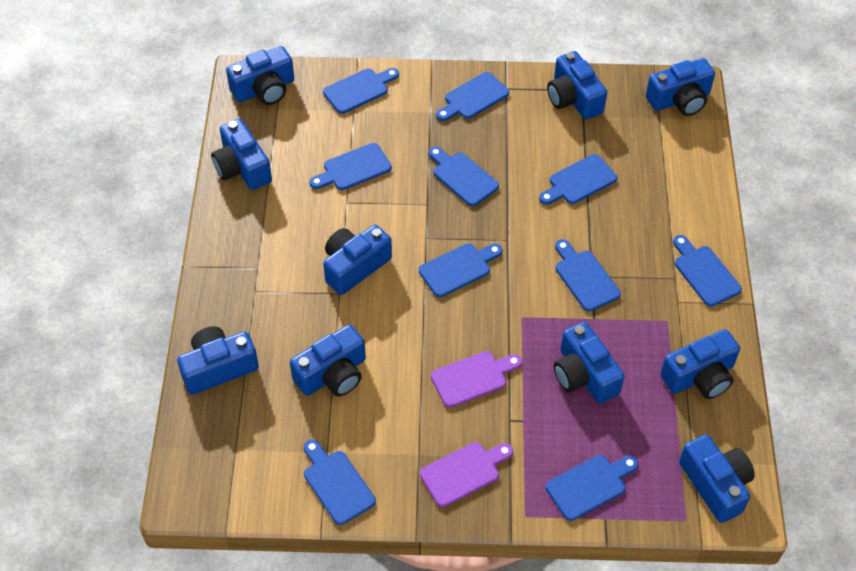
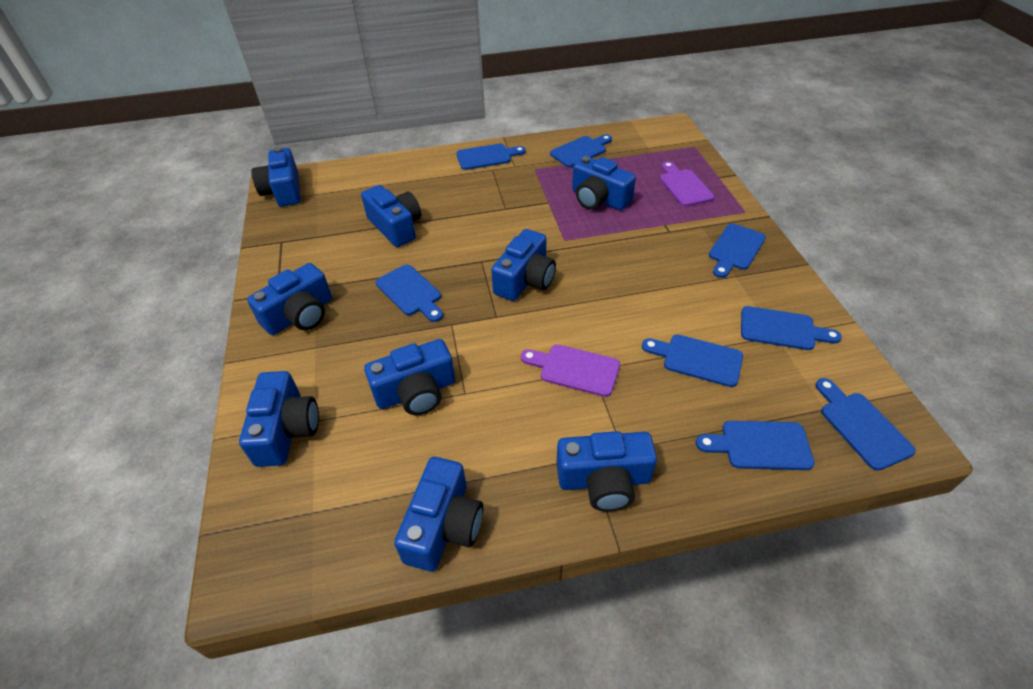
blue camera: 10 -> 9
blue cutting board: 10 -> 8

